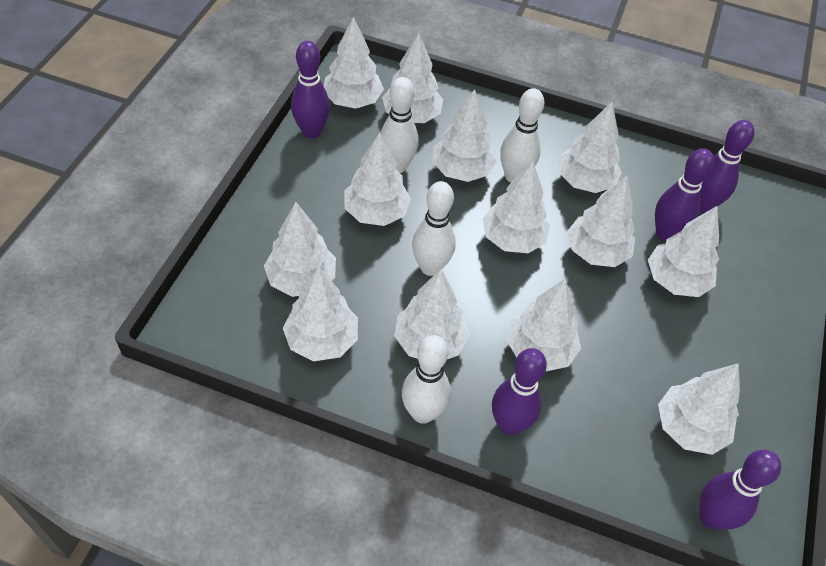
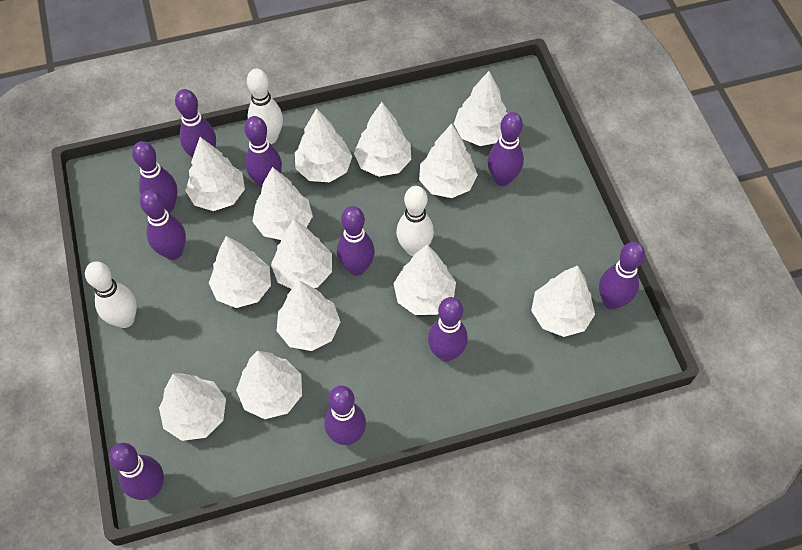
purple bowling pin: 5 -> 10
white bowling pin: 4 -> 3

